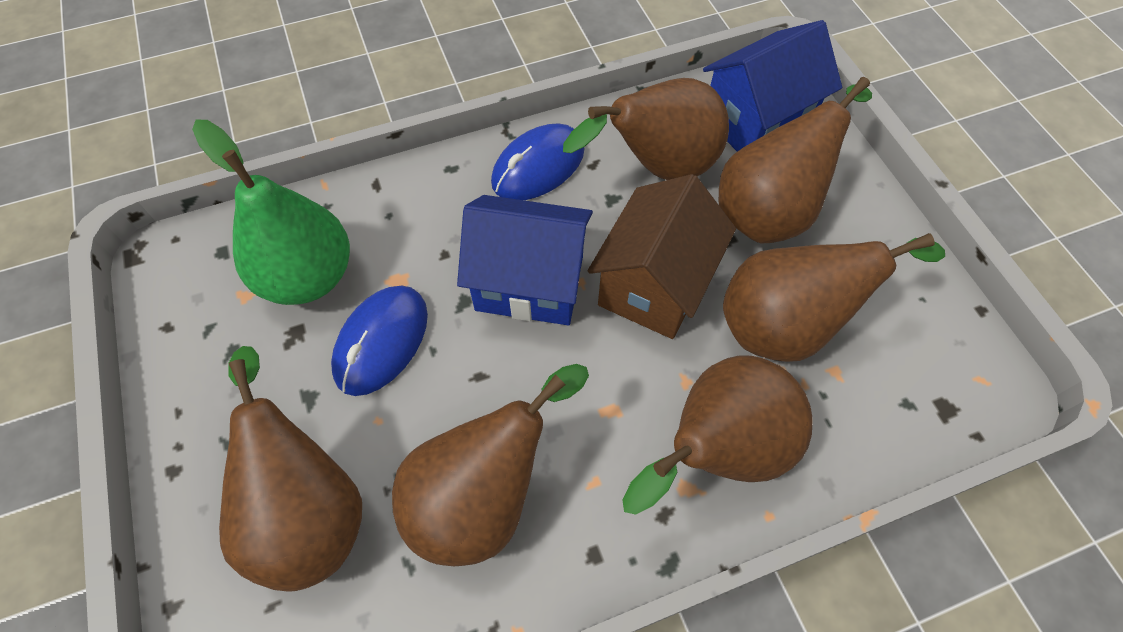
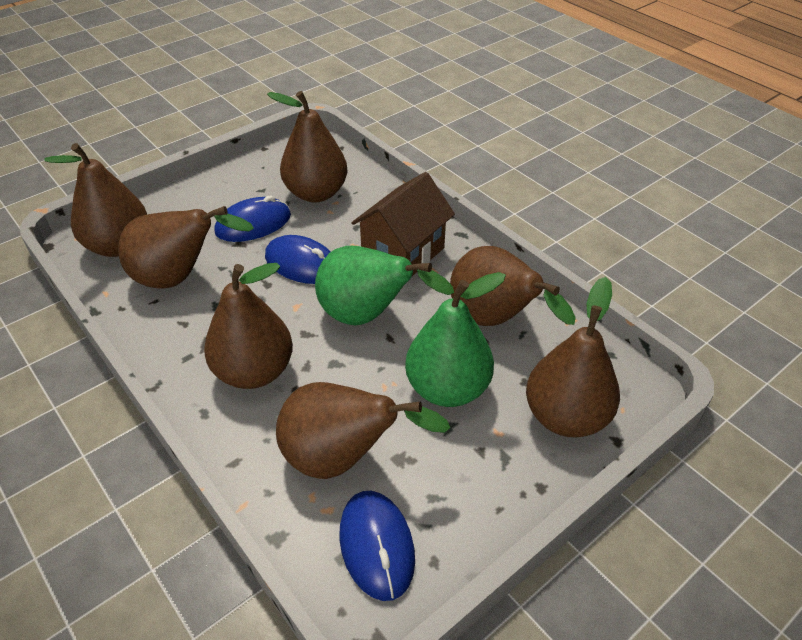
blue house: 2 -> 0
blue mouse: 2 -> 3
brown pear: 6 -> 7
green pear: 1 -> 2

